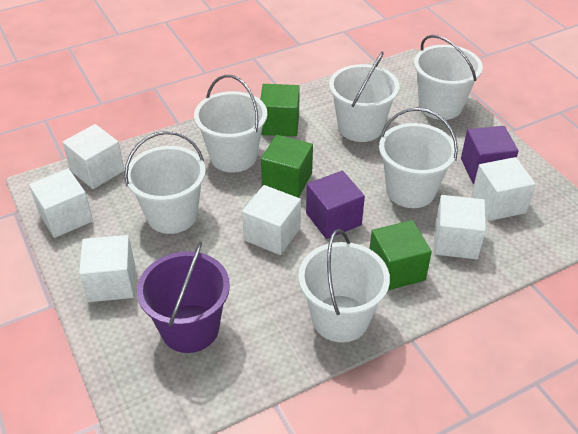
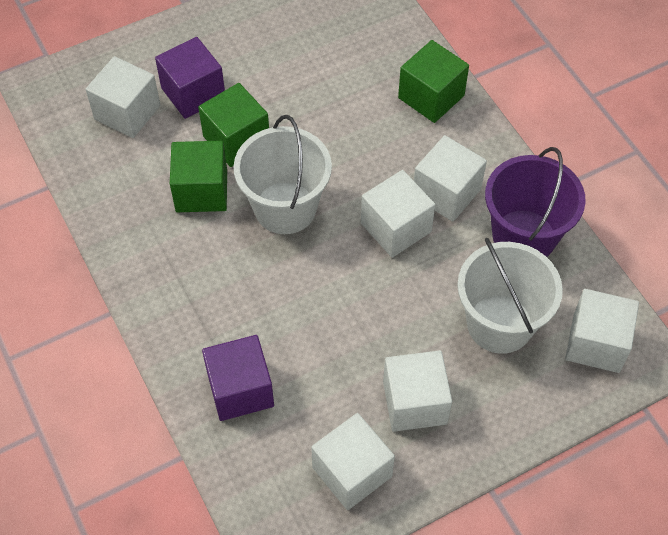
white bucket: 6 -> 2

